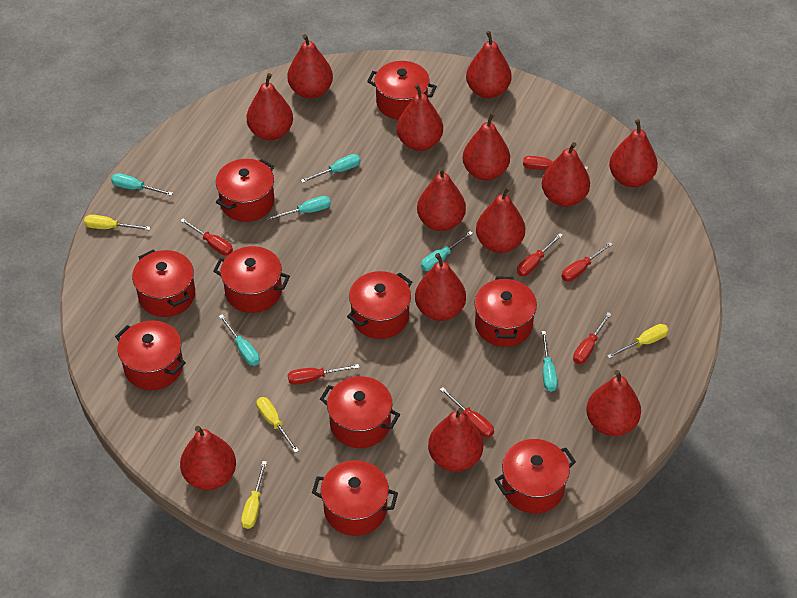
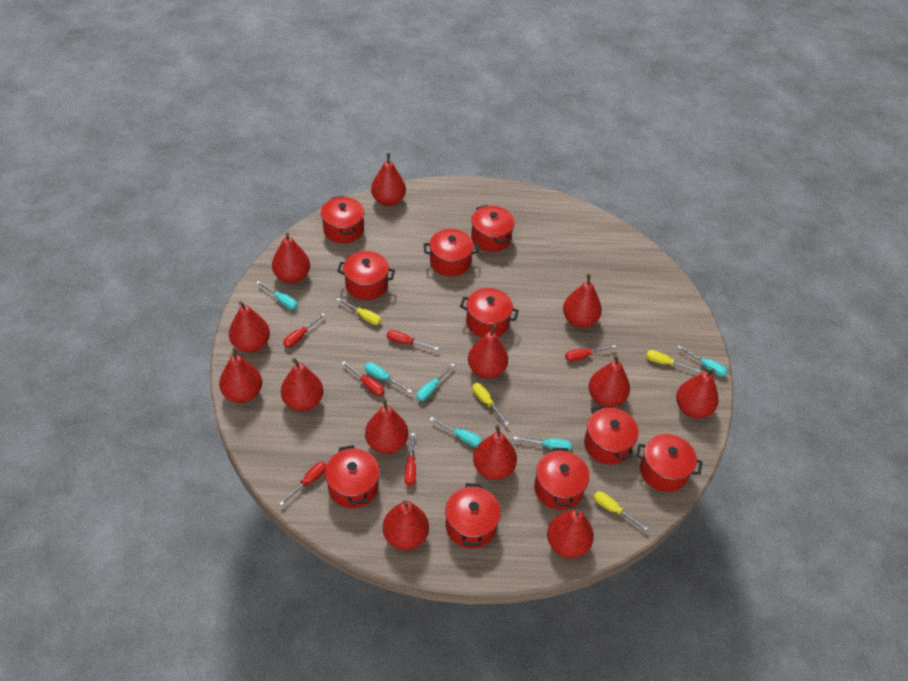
red screwdriver: 7 -> 6

